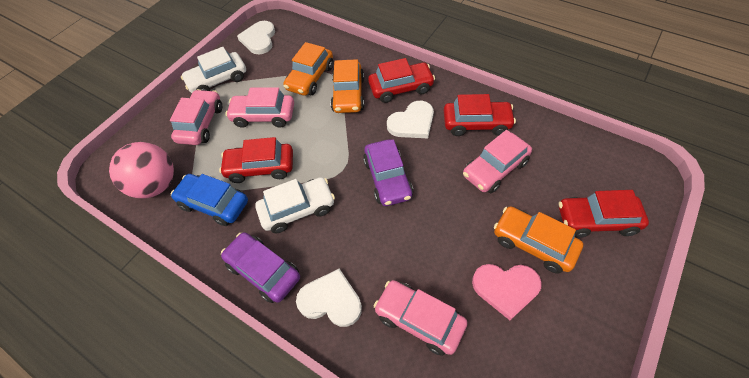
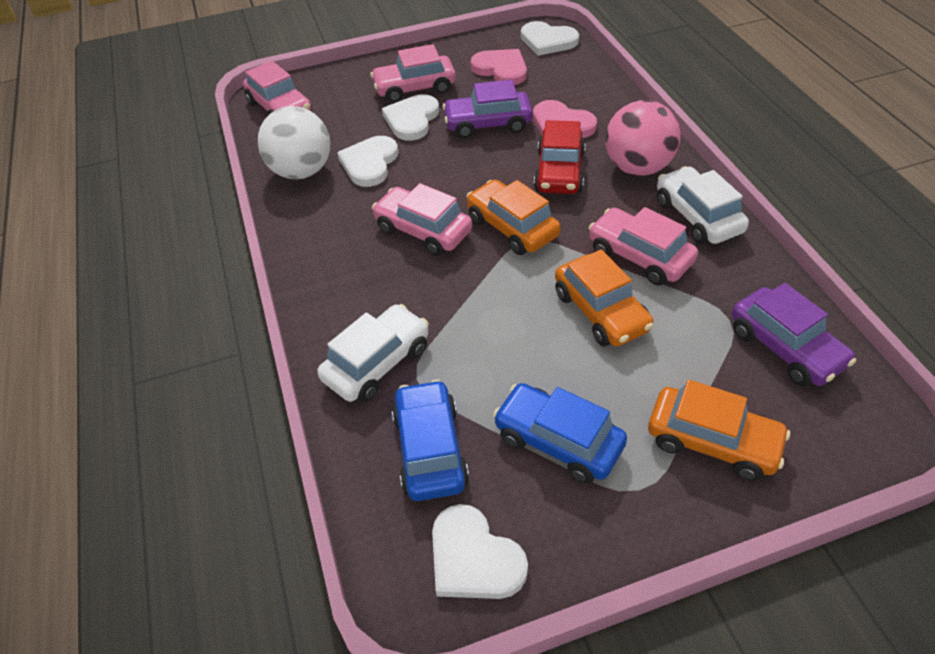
blue car: 1 -> 2
pink heart: 1 -> 2
red car: 4 -> 1
white ball: 0 -> 1
white heart: 3 -> 4

